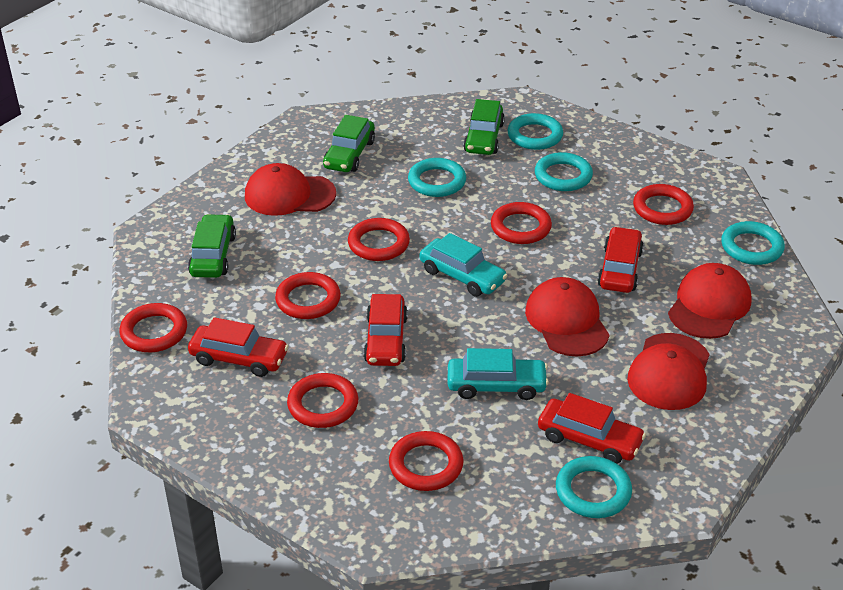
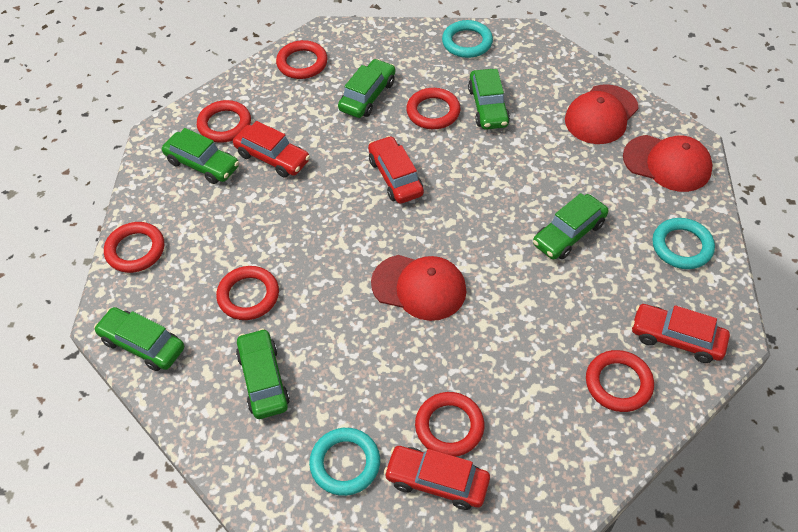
green car: 3 -> 6
red cap: 4 -> 3
turquoise car: 2 -> 0
turquoise ring: 5 -> 3

